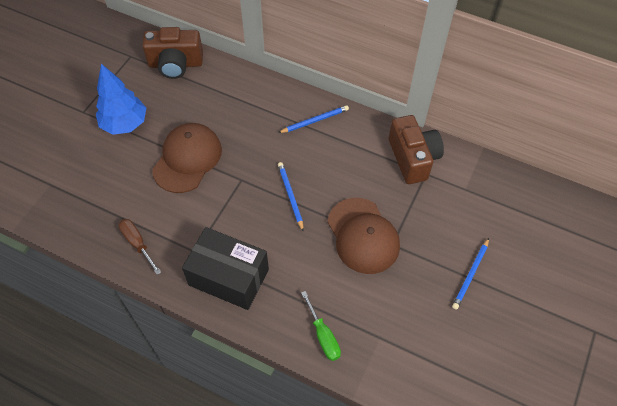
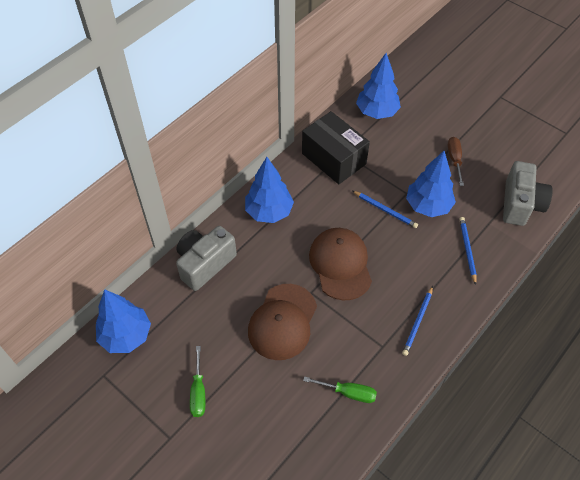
blue tree: 1 -> 4
brown camera: 2 -> 0
green screwdriver: 1 -> 2
grey camera: 0 -> 2

